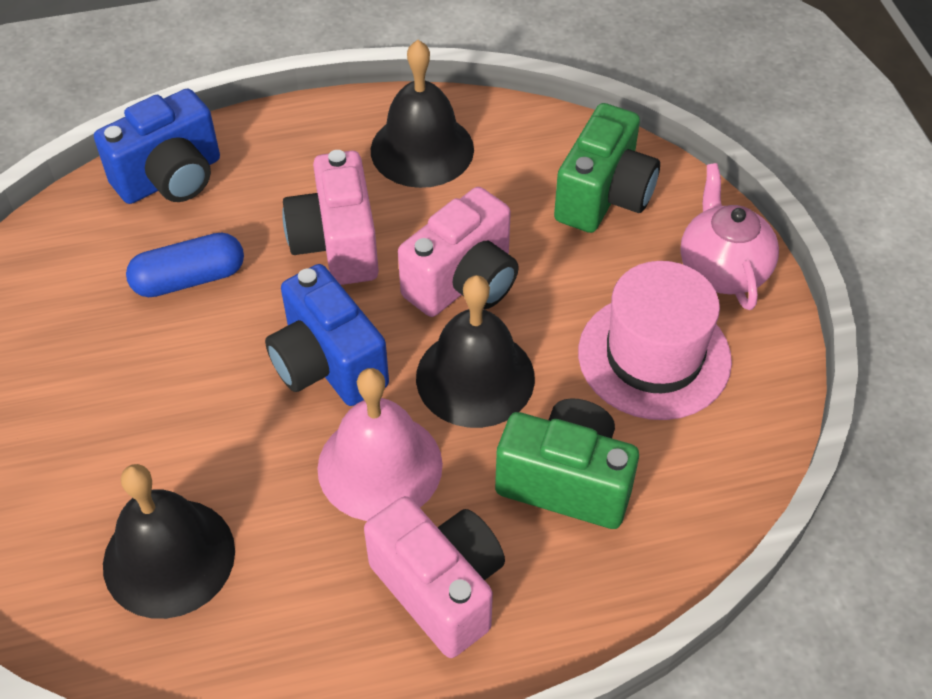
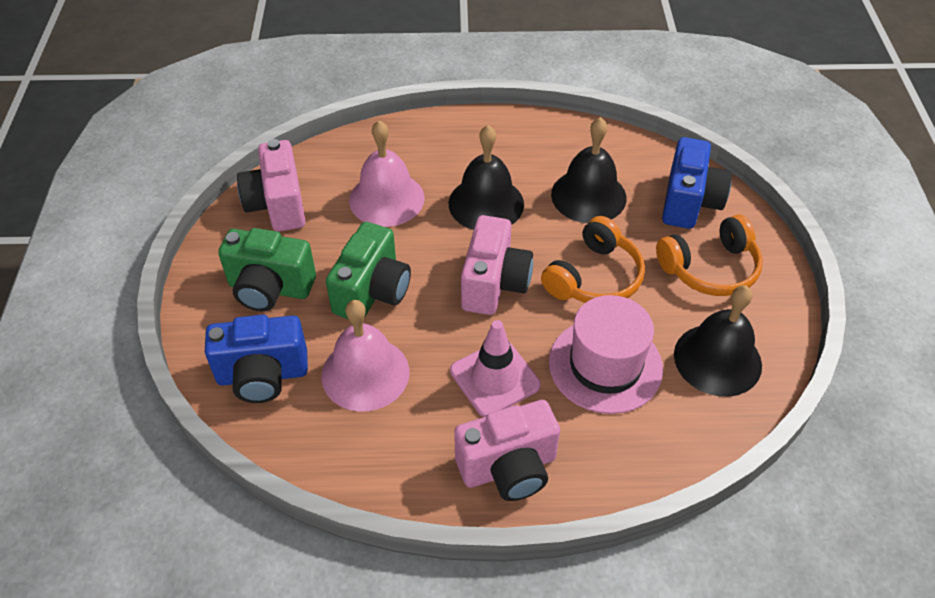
blue capsule: 1 -> 0
orange headphones: 0 -> 2
pink bell: 1 -> 2
pink teapot: 1 -> 0
pink traffic cone: 0 -> 1

